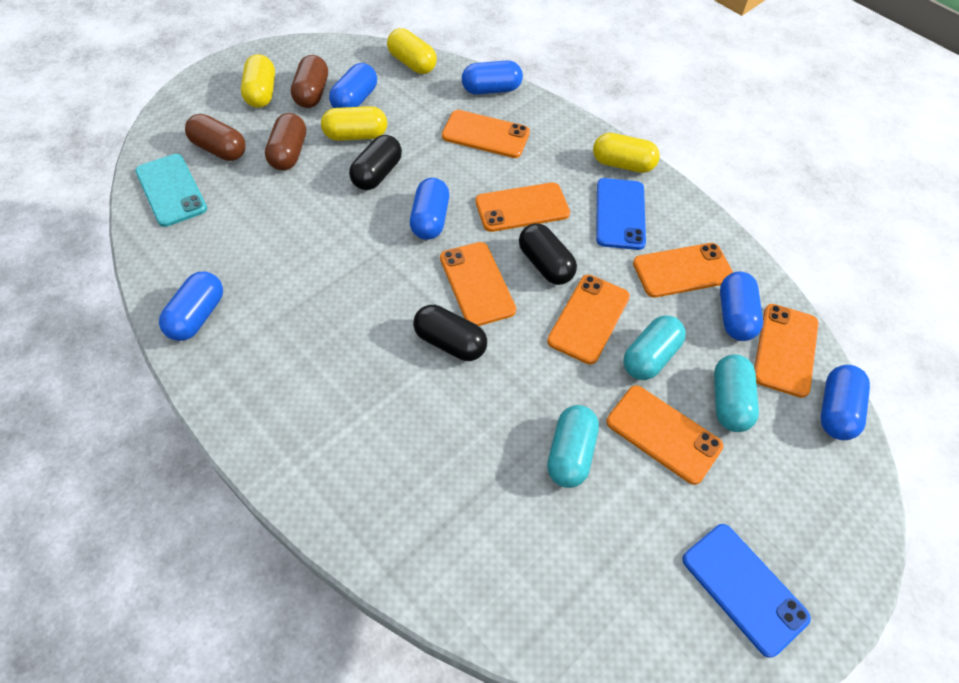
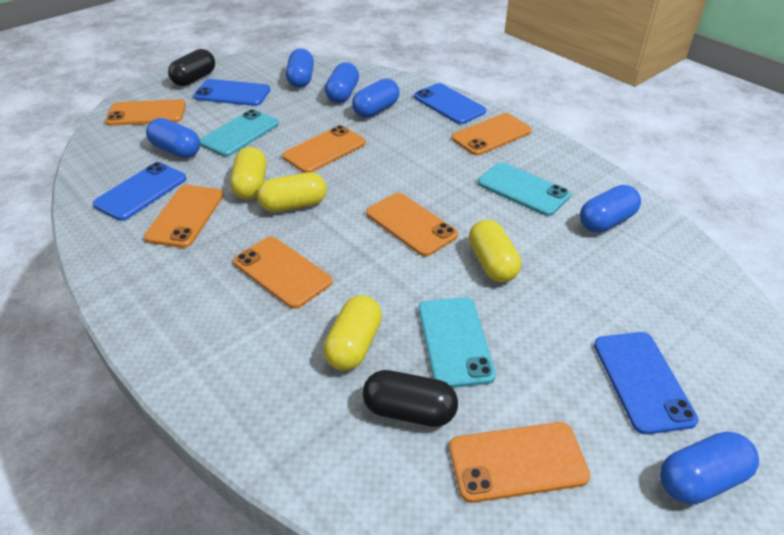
black capsule: 3 -> 2
blue phone: 2 -> 4
brown capsule: 3 -> 0
turquoise capsule: 3 -> 0
turquoise phone: 1 -> 3

